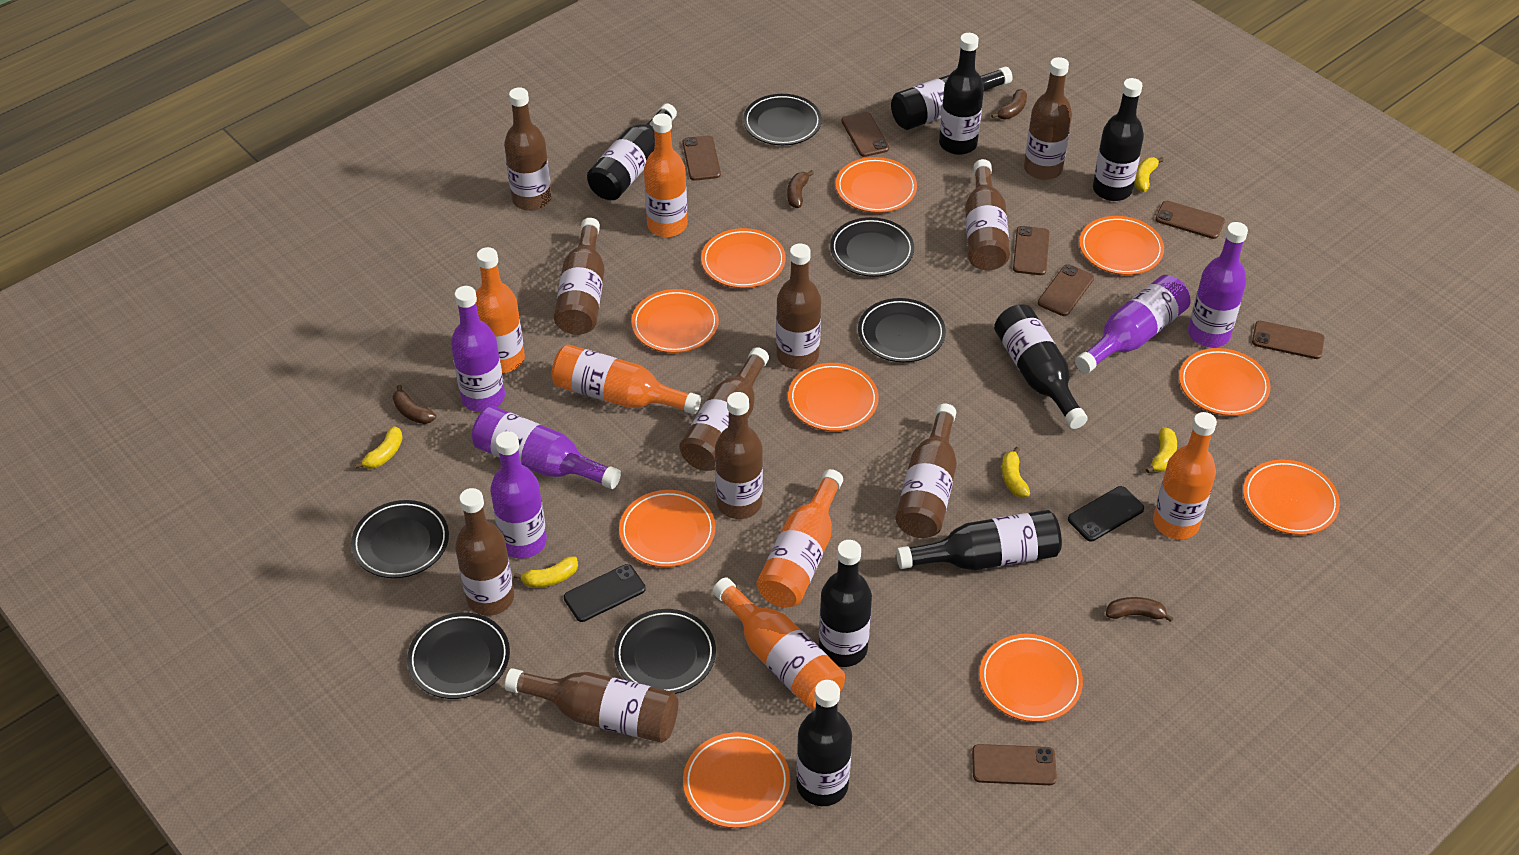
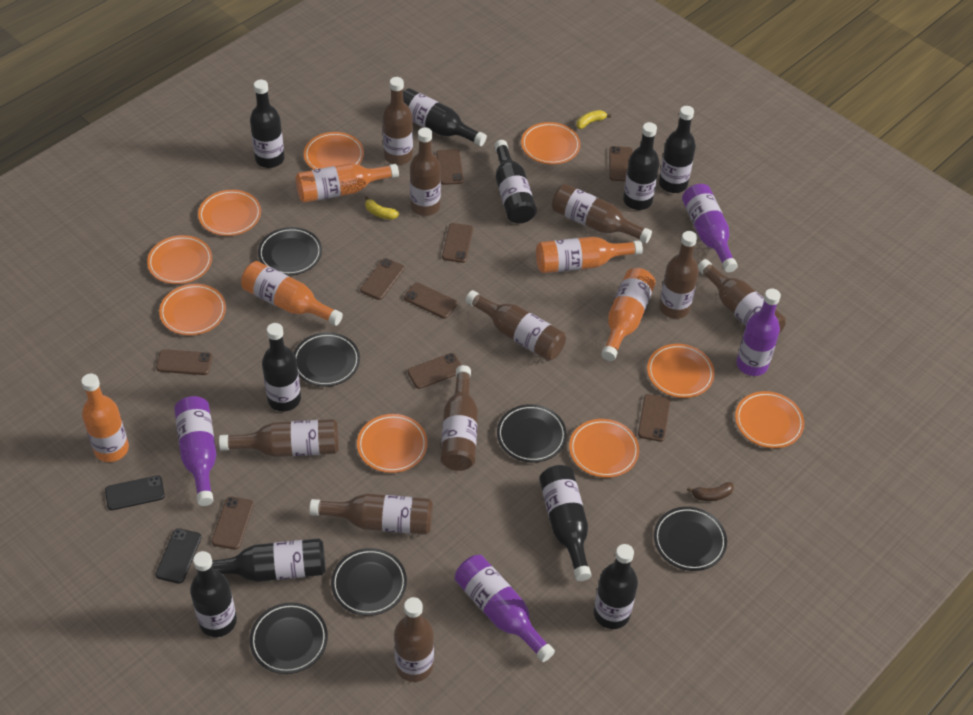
black bottle: 8 -> 10
brown banana: 4 -> 1
brown phone: 7 -> 9
orange bottle: 6 -> 5
orange plate: 10 -> 9
purple bottle: 5 -> 4
yellow banana: 5 -> 2

